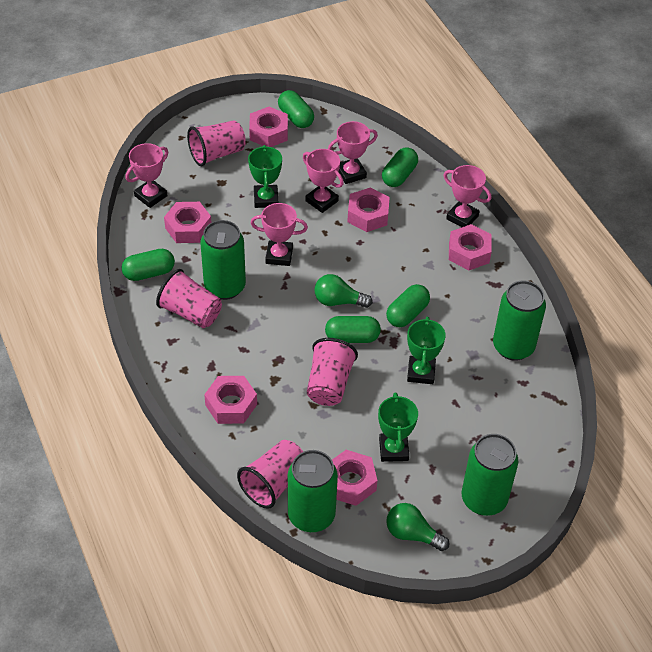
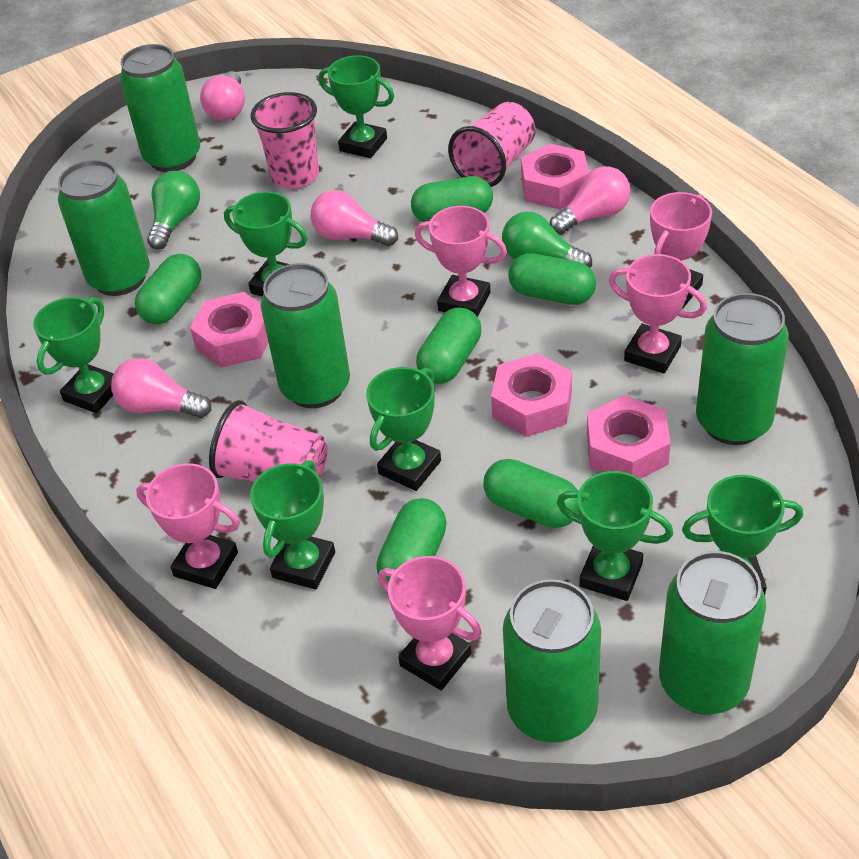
green can: 4 -> 6
green capsule: 5 -> 6
green trophy: 3 -> 7
pink cup: 4 -> 3
pink light bulb: 0 -> 4
pink nut: 6 -> 4

